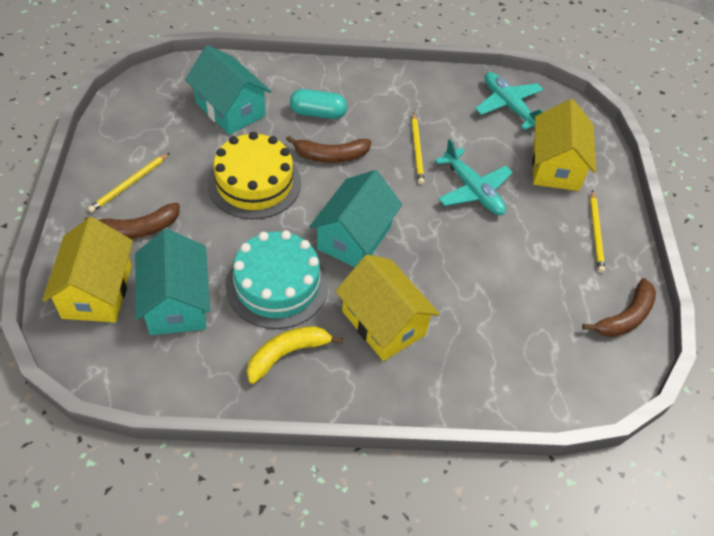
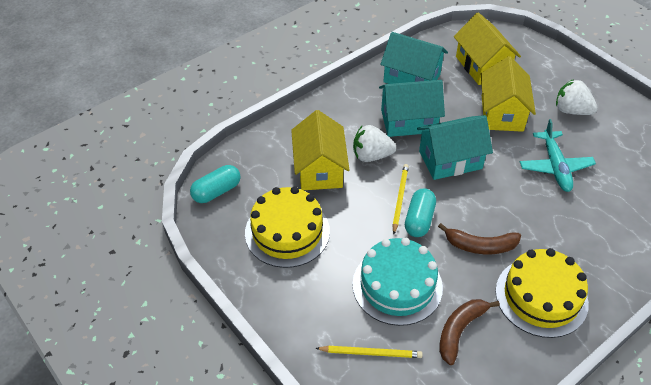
brown banana: 3 -> 2
turquoise capsule: 1 -> 2
turquoise plane: 2 -> 1
white strawberry: 0 -> 2
yellow banana: 1 -> 0
yellow cake: 1 -> 2
yellow pencil: 3 -> 2

